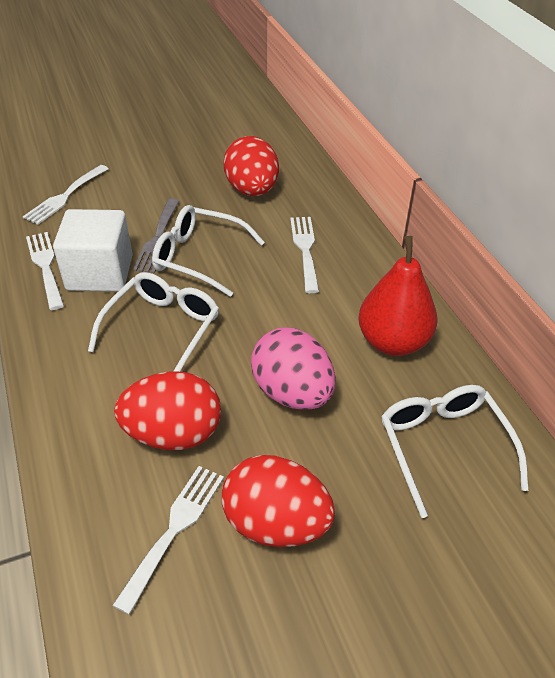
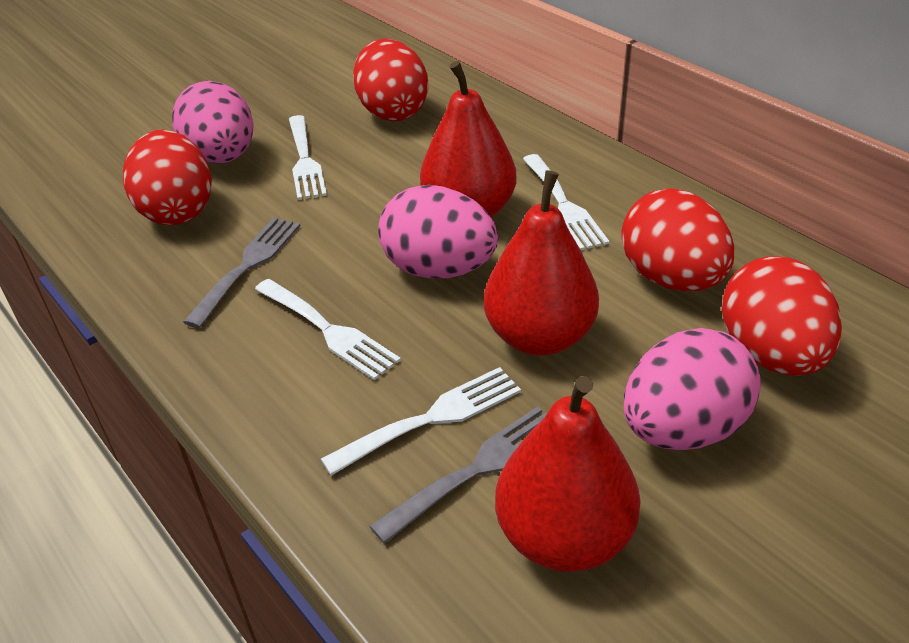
grey fork: 1 -> 2
pink egg: 1 -> 3
red egg: 3 -> 4
red pear: 1 -> 3
white cube: 1 -> 0
white glasses: 3 -> 0

